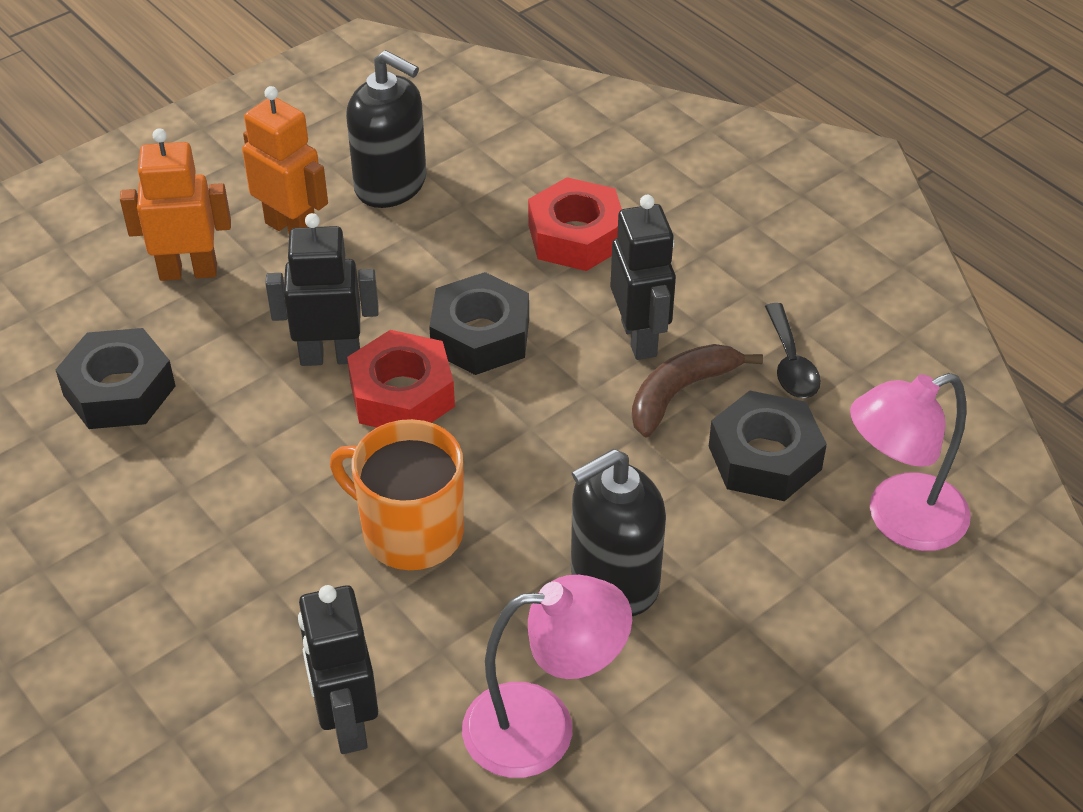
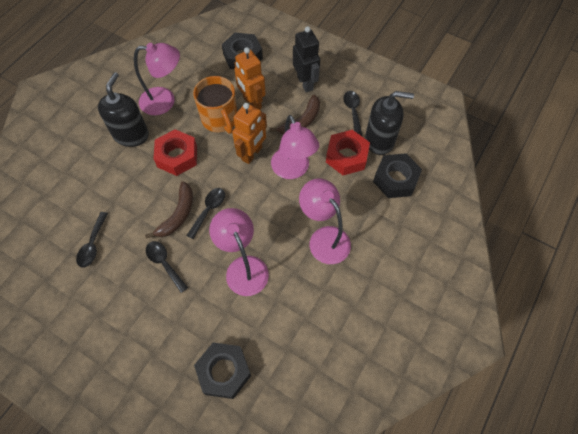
black robot: 3 -> 1
black spoon: 1 -> 4
brown banana: 1 -> 2
pink lamp: 2 -> 4

